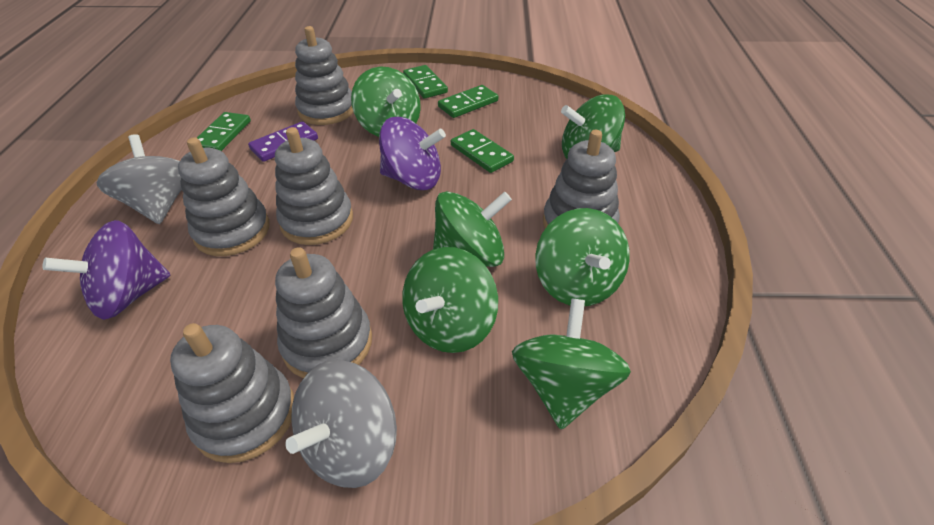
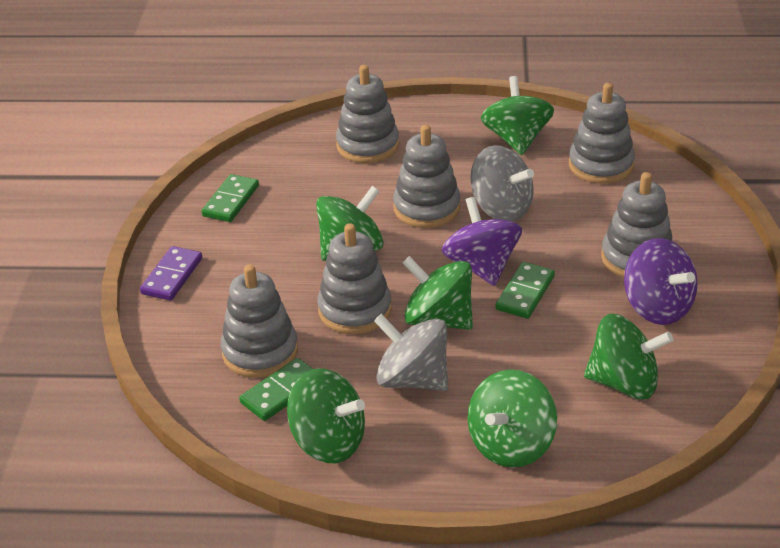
green domino: 4 -> 3

